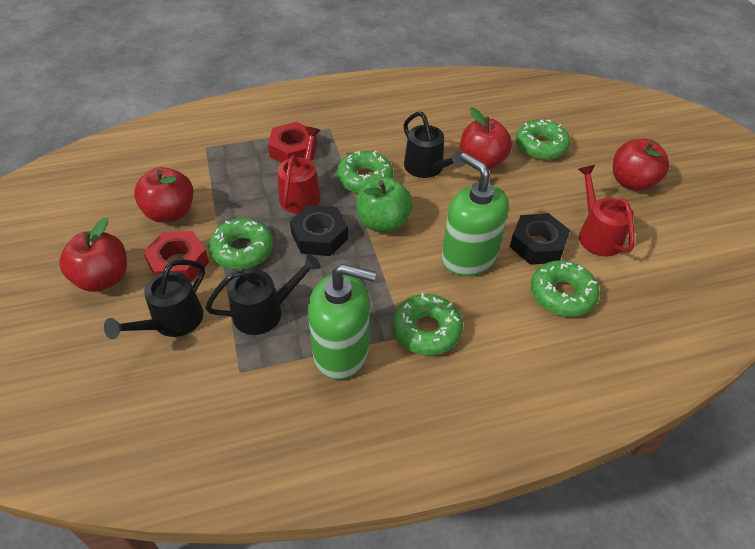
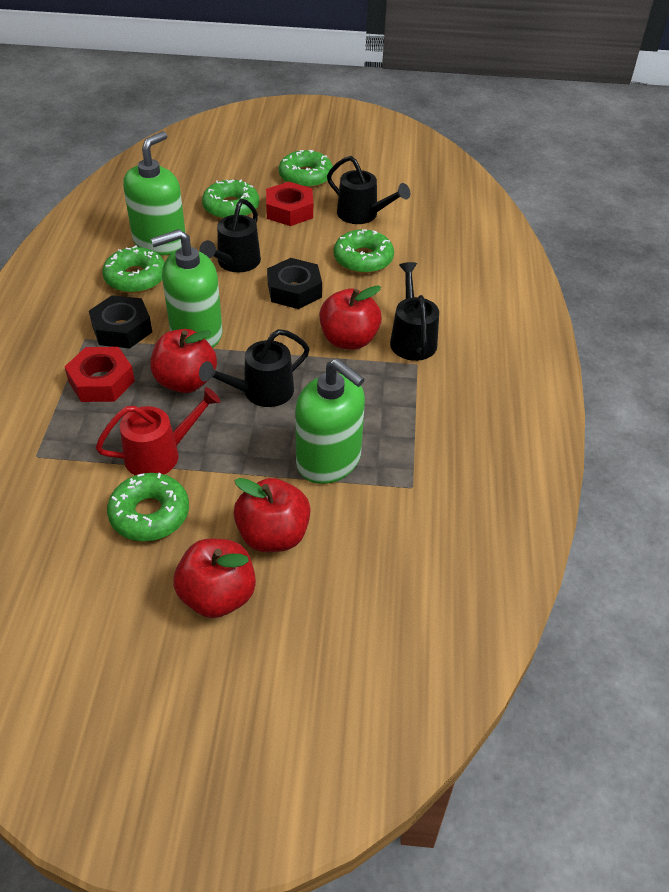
black watering can: 3 -> 4
green apple: 1 -> 0
green soap dispenser: 2 -> 3
red watering can: 2 -> 1

